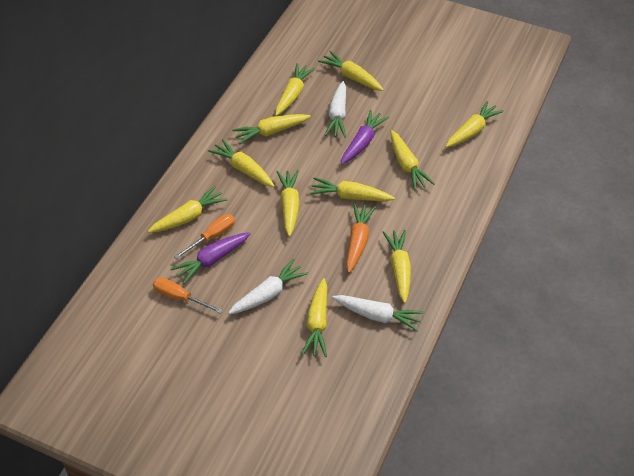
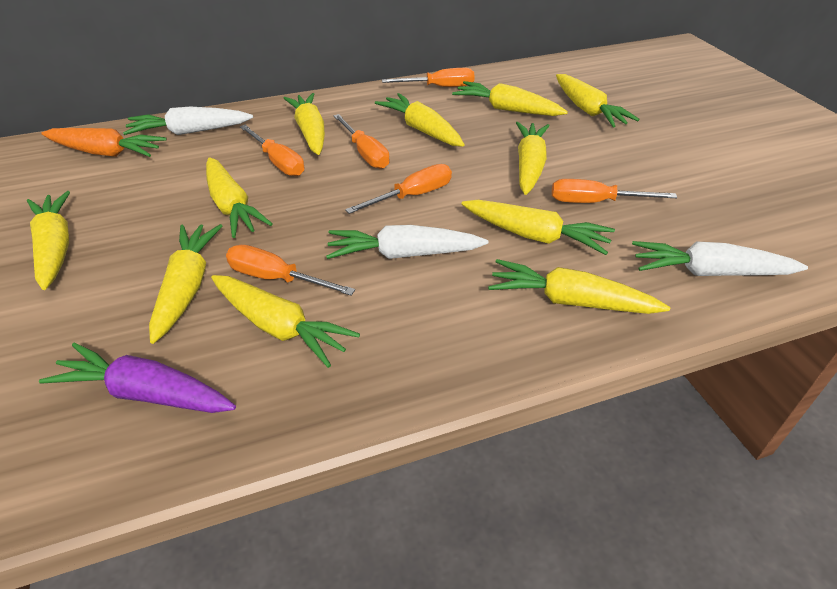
orange screwdriver: 2 -> 6
purple carrot: 2 -> 1

